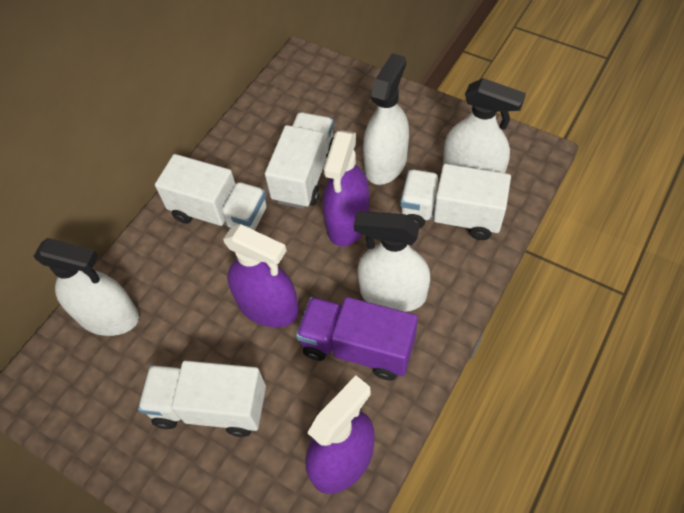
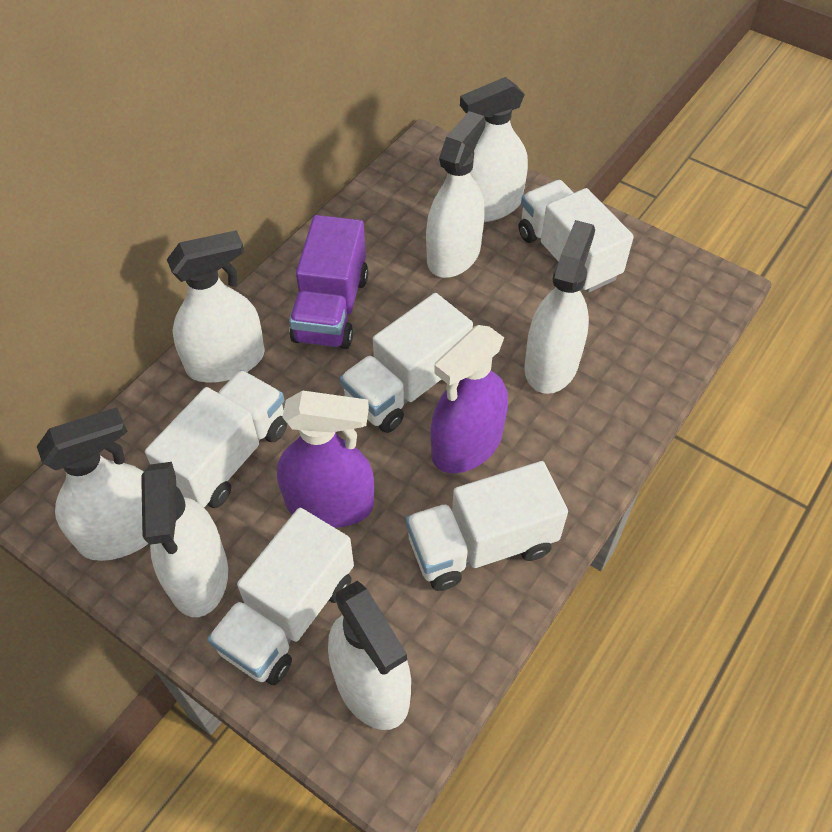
purple spray bottle: 3 -> 2
white spray bottle: 4 -> 7
white truck: 4 -> 5

